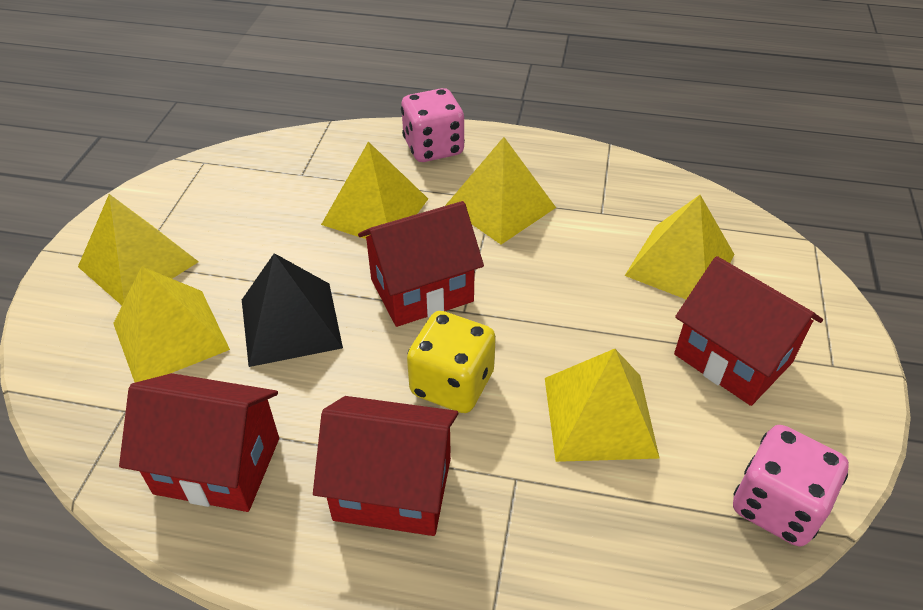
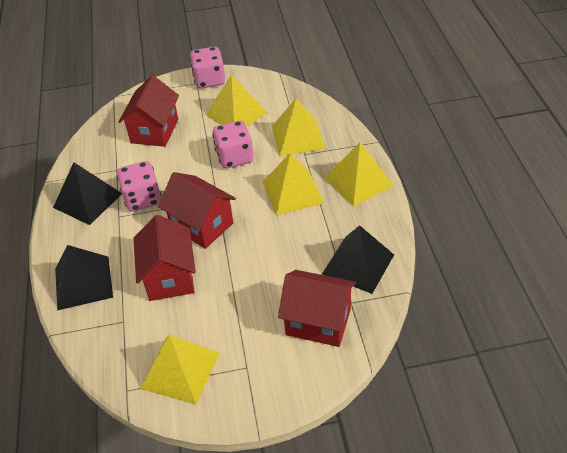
black pyramid: 1 -> 3
pink dice: 2 -> 3
yellow dice: 1 -> 0
yellow pyramid: 6 -> 5

